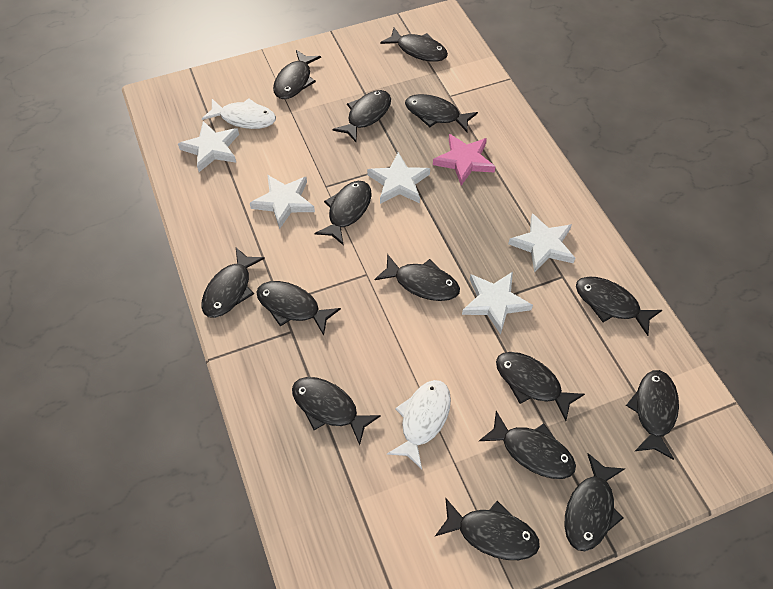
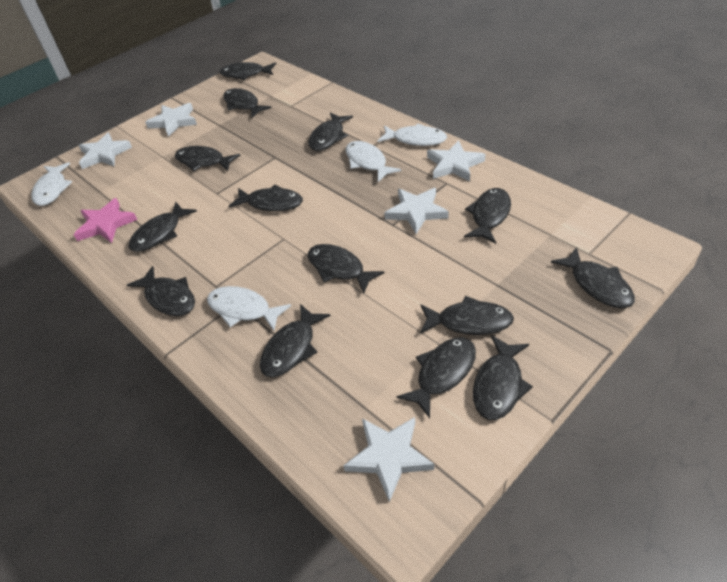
black fish: 15 -> 14
white fish: 2 -> 4

